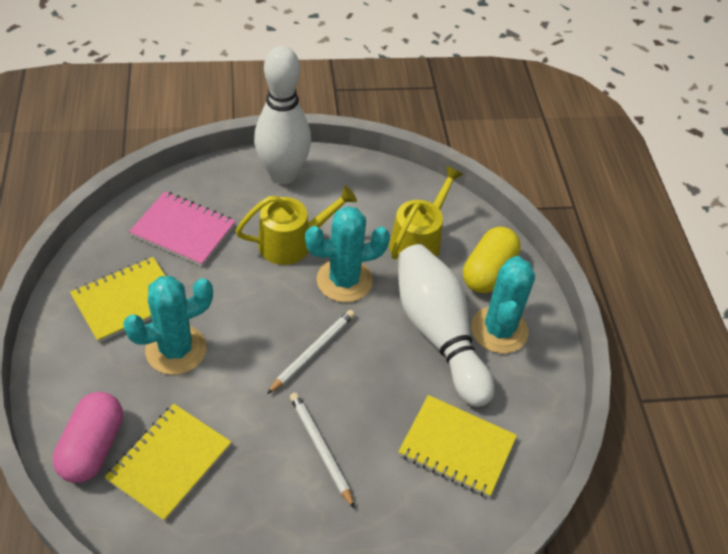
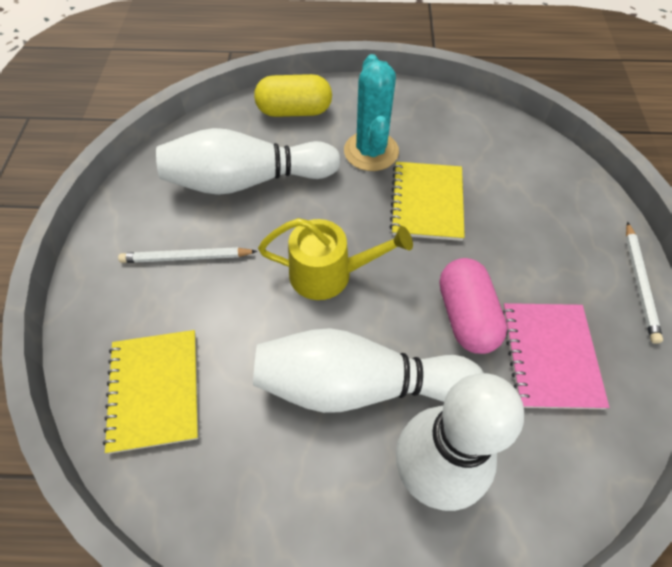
turquoise cactus: 3 -> 1
white bowling pin: 2 -> 3
yellow notebook: 3 -> 2
yellow watering can: 2 -> 1

